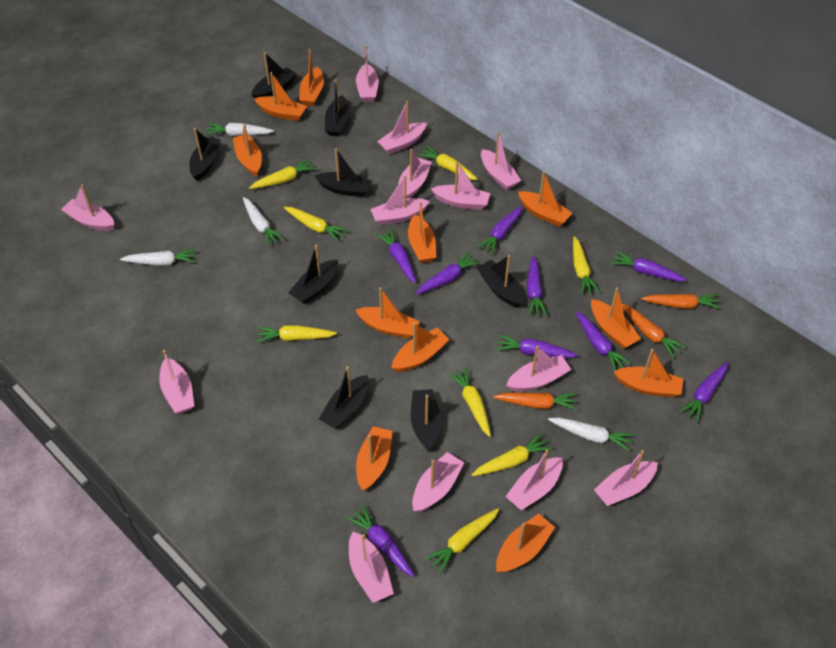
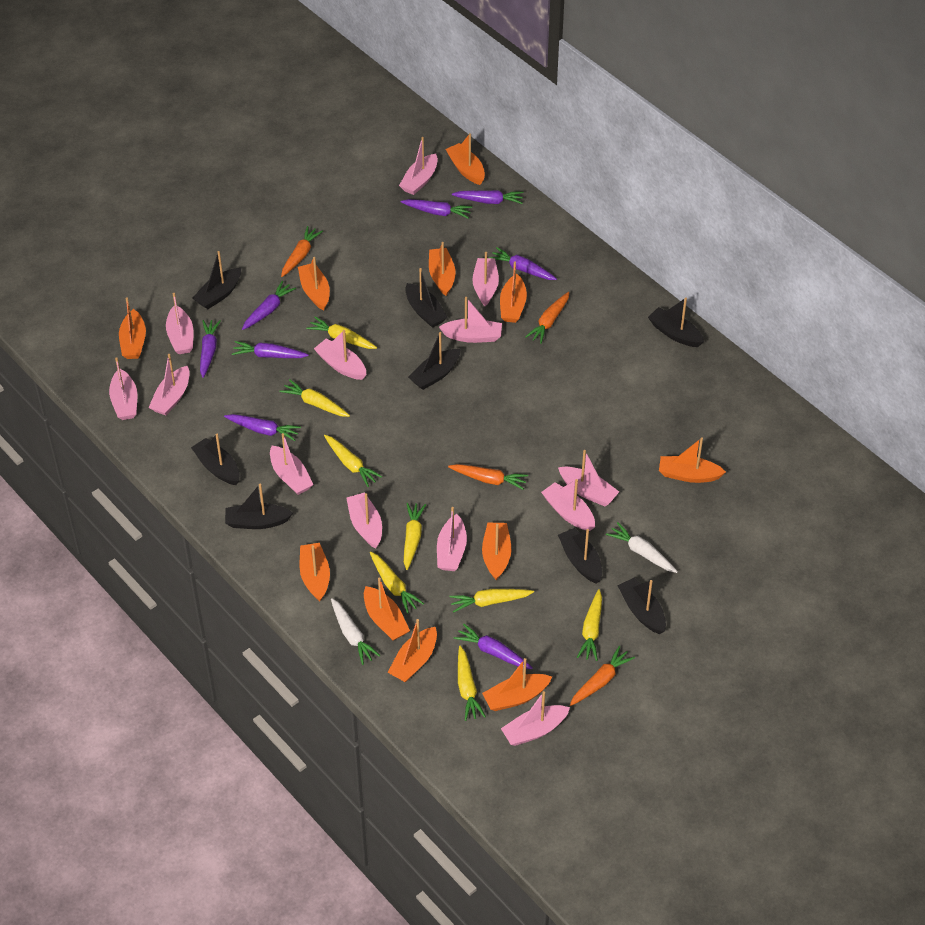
orange carrot: 3 -> 4
purple carrot: 9 -> 8
white carrot: 4 -> 2

